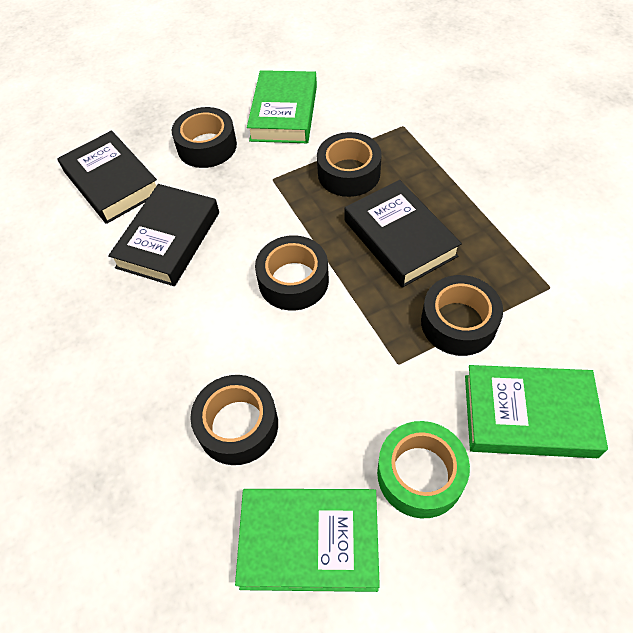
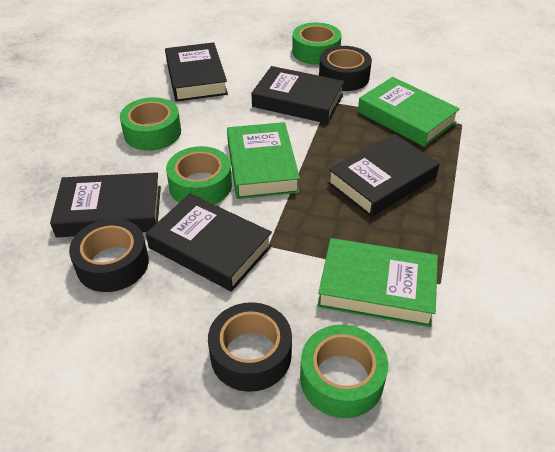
black book: 3 -> 5
black tape: 5 -> 3
green tape: 1 -> 4

